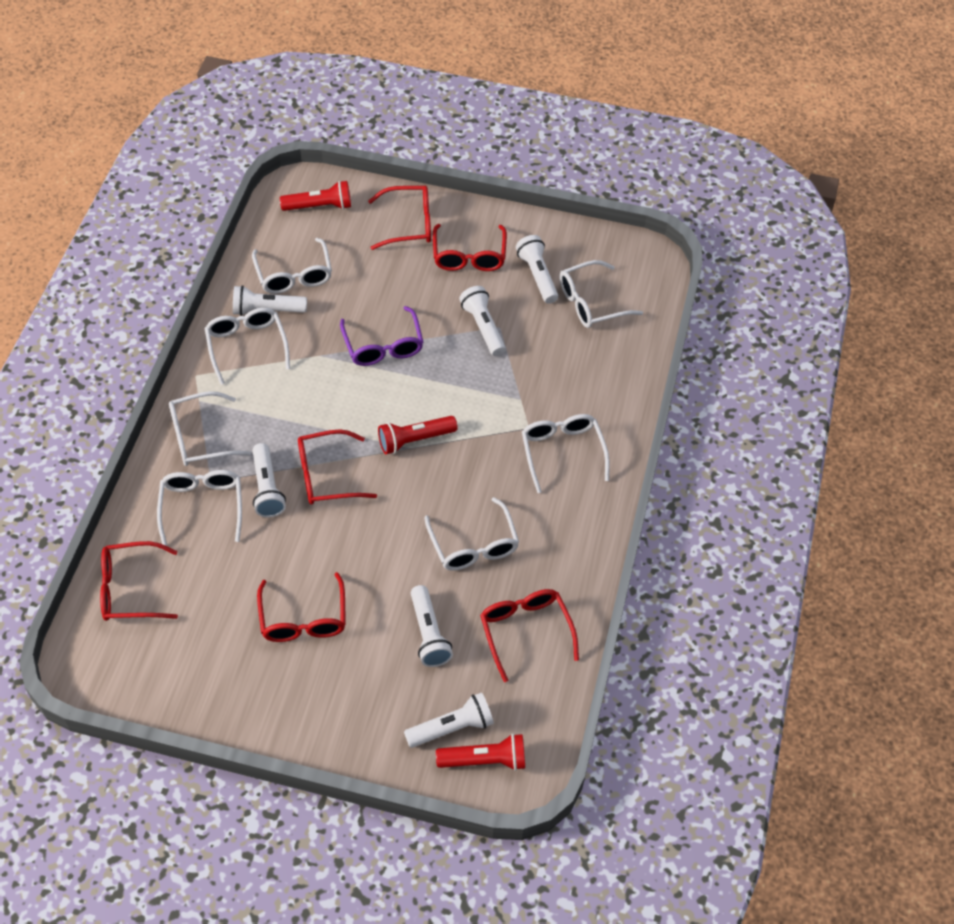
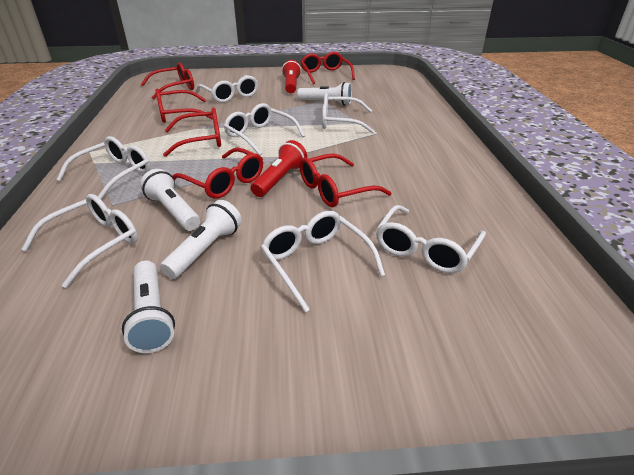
purple glasses: 1 -> 0
red flashlight: 3 -> 2
white flashlight: 6 -> 4

